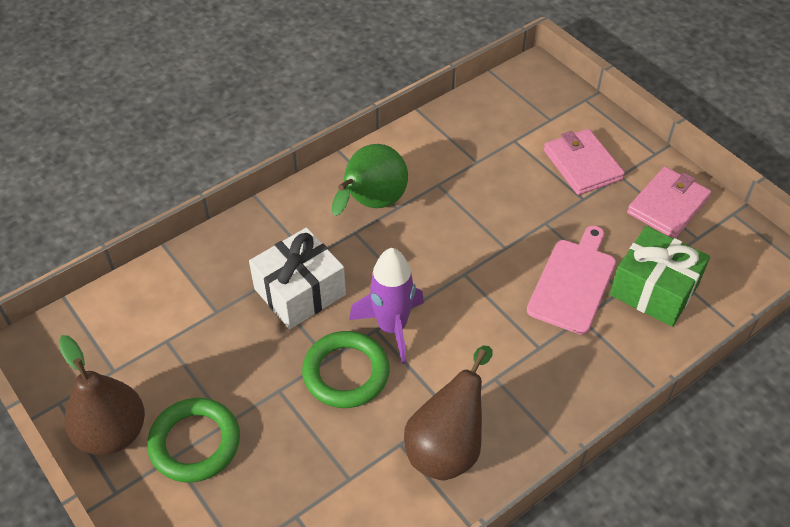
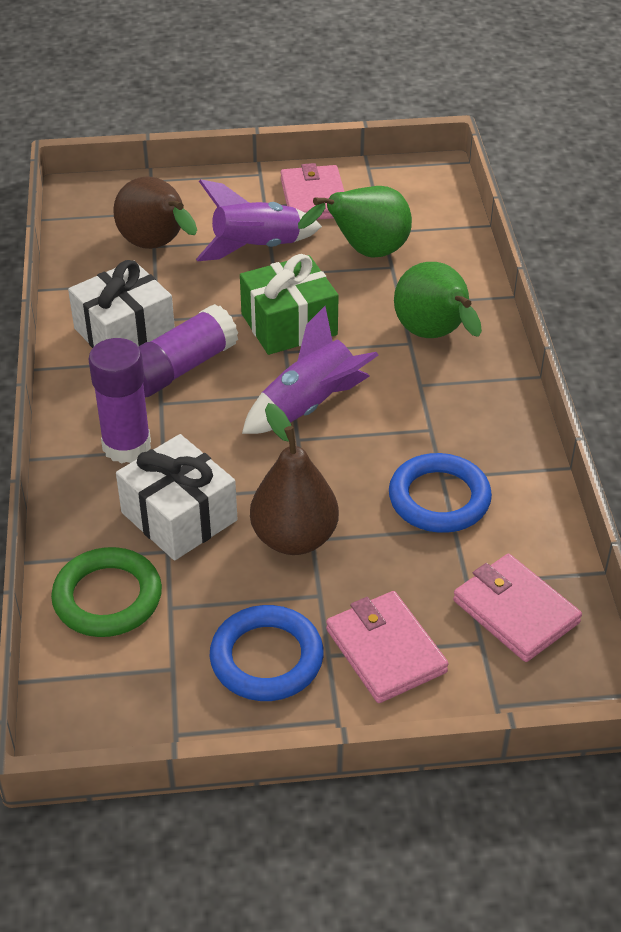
blue ring: 0 -> 2
green pear: 1 -> 2
green ring: 2 -> 1
pink cutting board: 1 -> 0
pink wallet: 2 -> 3
purple glue stick: 0 -> 2
purple rocket: 1 -> 2
white gift: 1 -> 2

